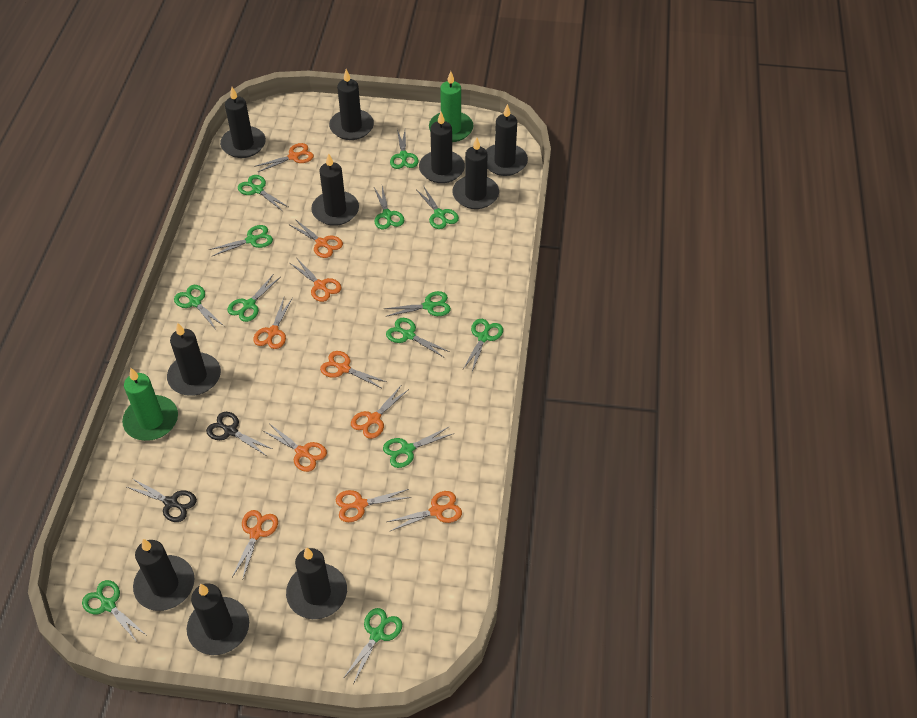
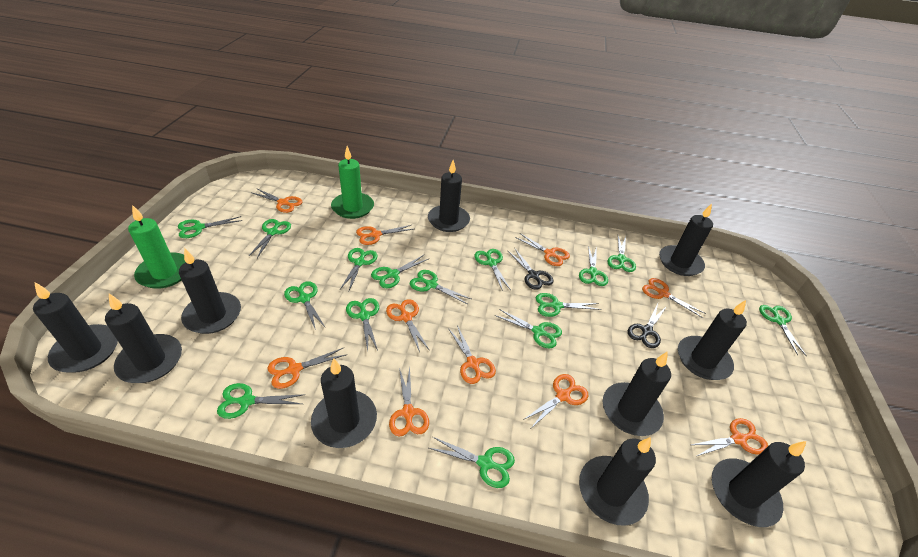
green scissors: 13 -> 15

